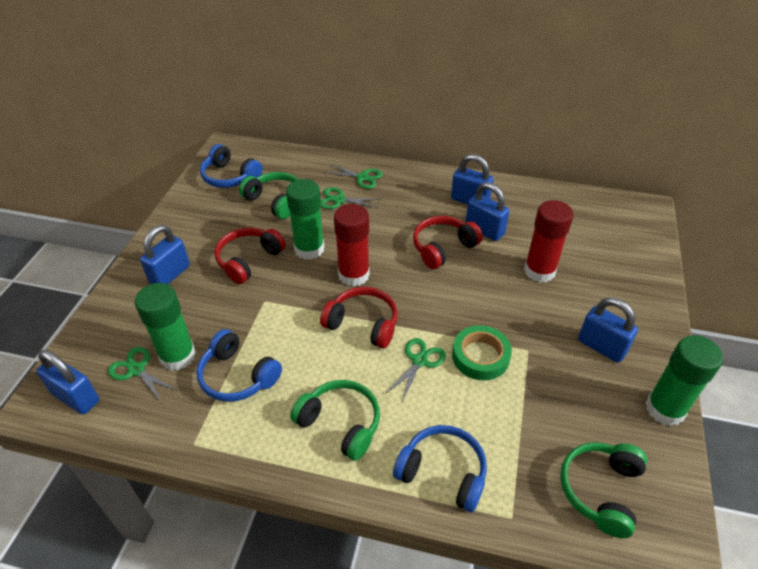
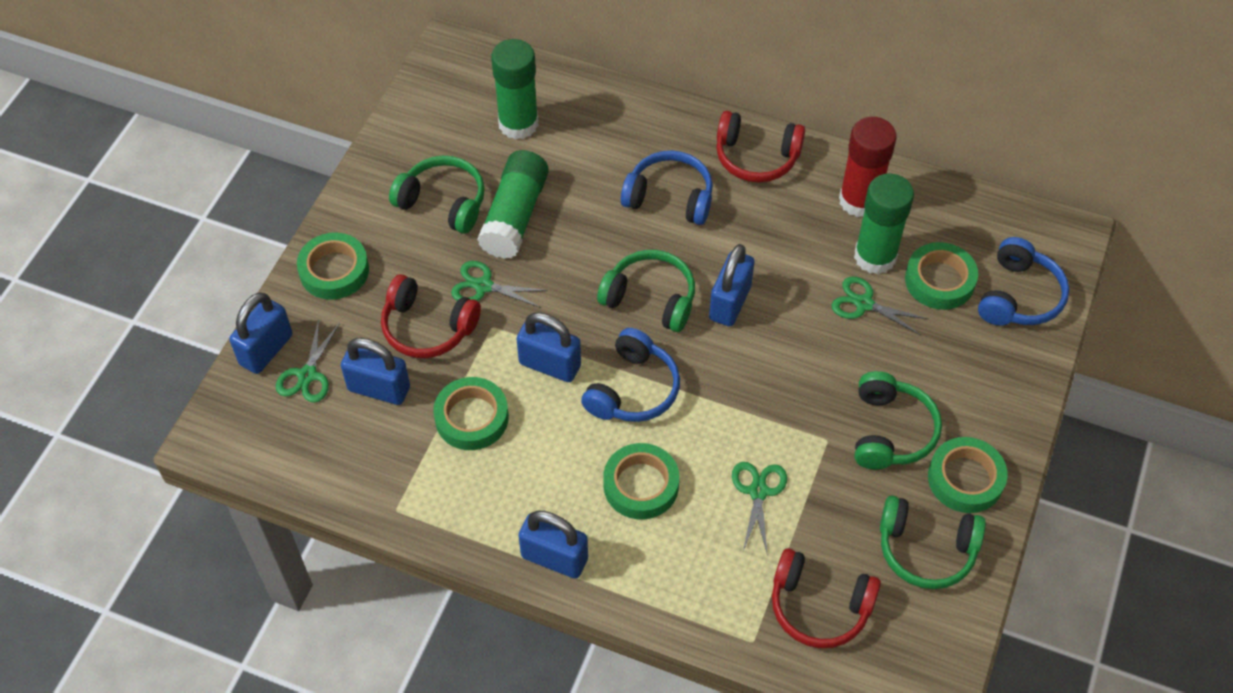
green headphones: 3 -> 4
green tape: 1 -> 5
red glue stick: 2 -> 1

